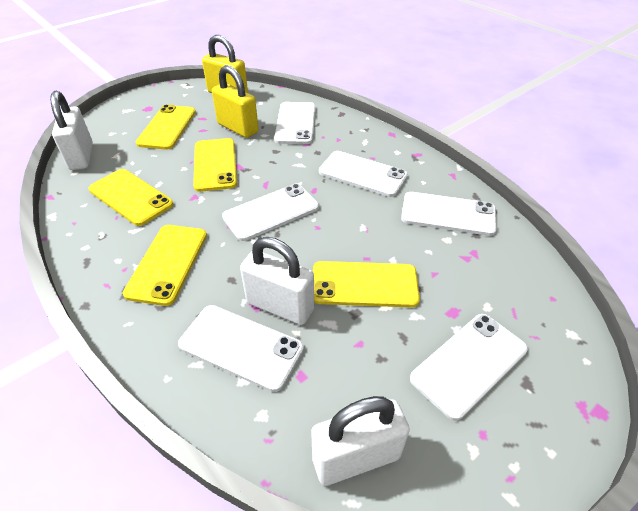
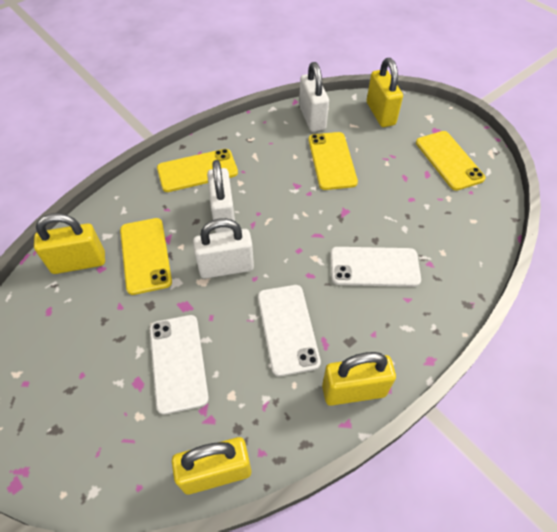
white phone: 6 -> 3
yellow padlock: 2 -> 4
yellow phone: 5 -> 4

